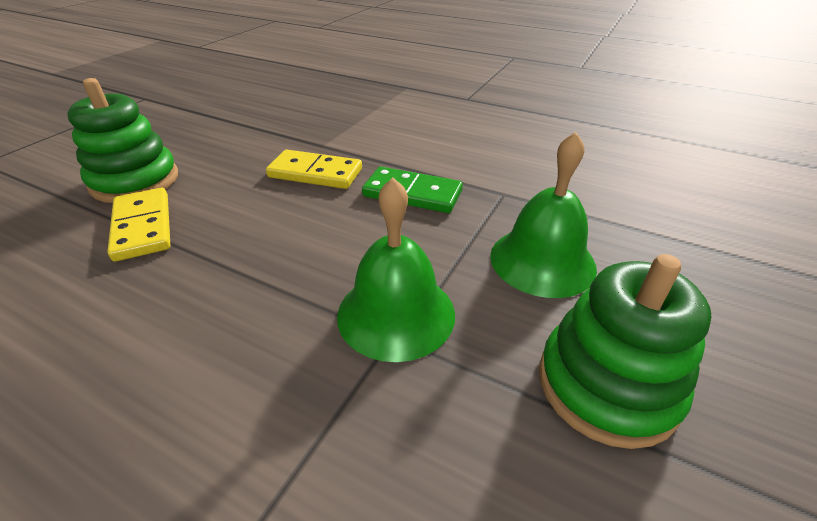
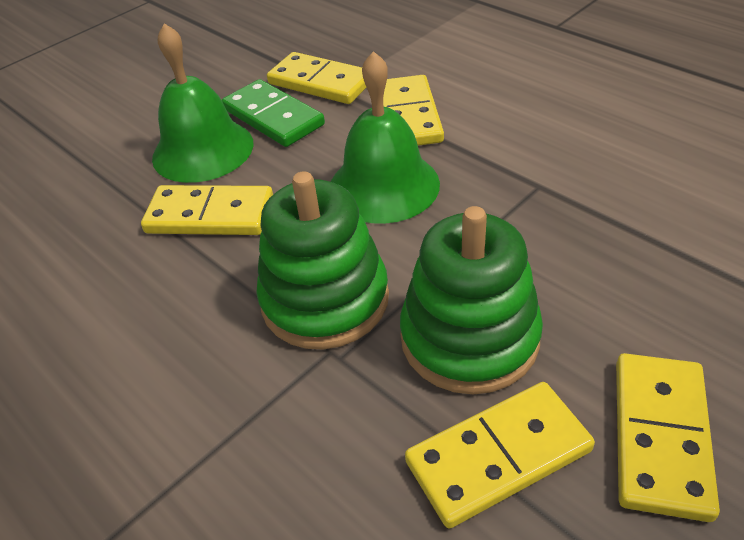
yellow domino: 2 -> 5

